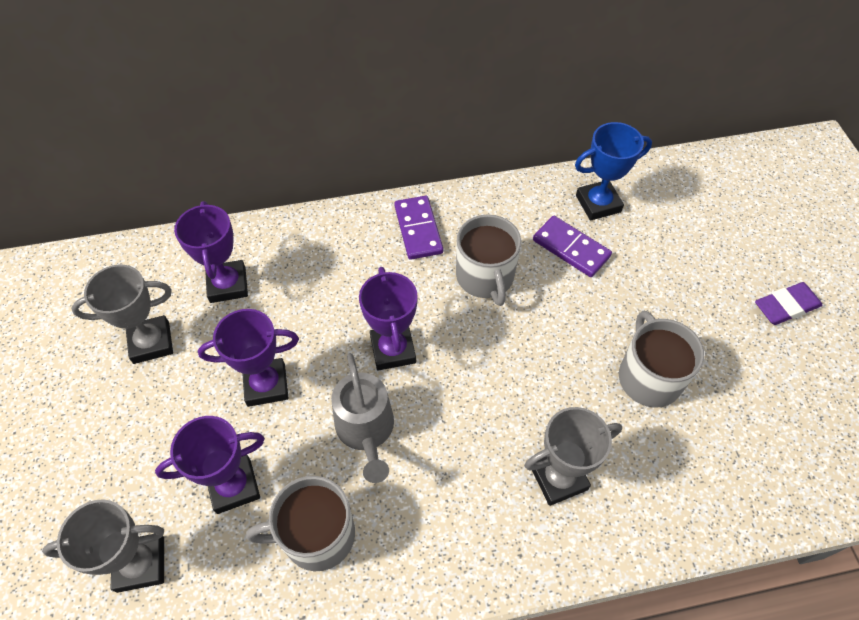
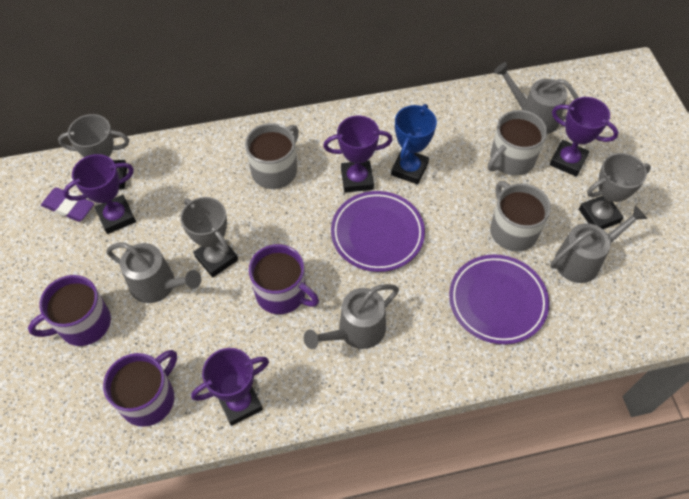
grey watering can: 1 -> 4
purple domino: 2 -> 0
purple mug: 0 -> 3
purple plate: 0 -> 2

